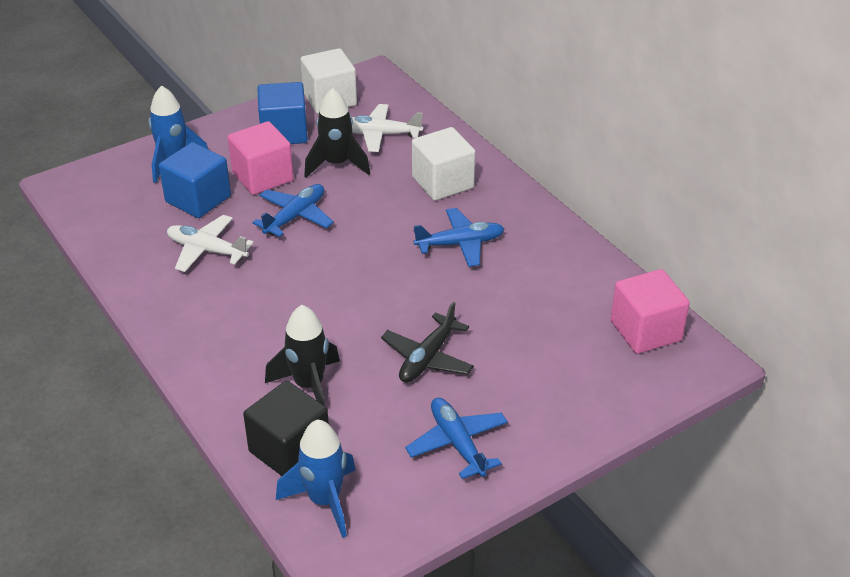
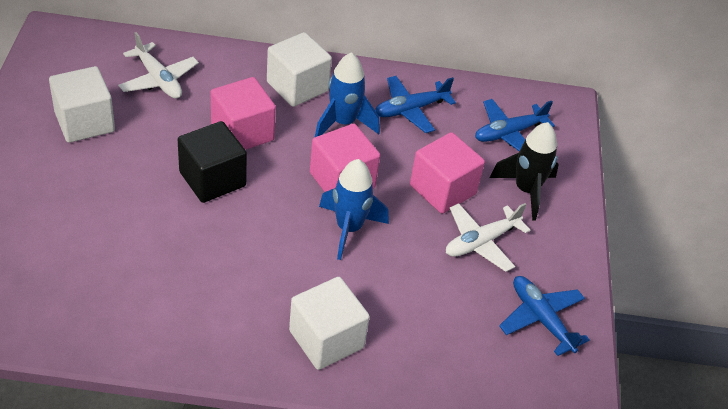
black plane: 1 -> 0
black rocket: 2 -> 1
blue cube: 2 -> 0
pink cube: 2 -> 3
white cube: 2 -> 3

